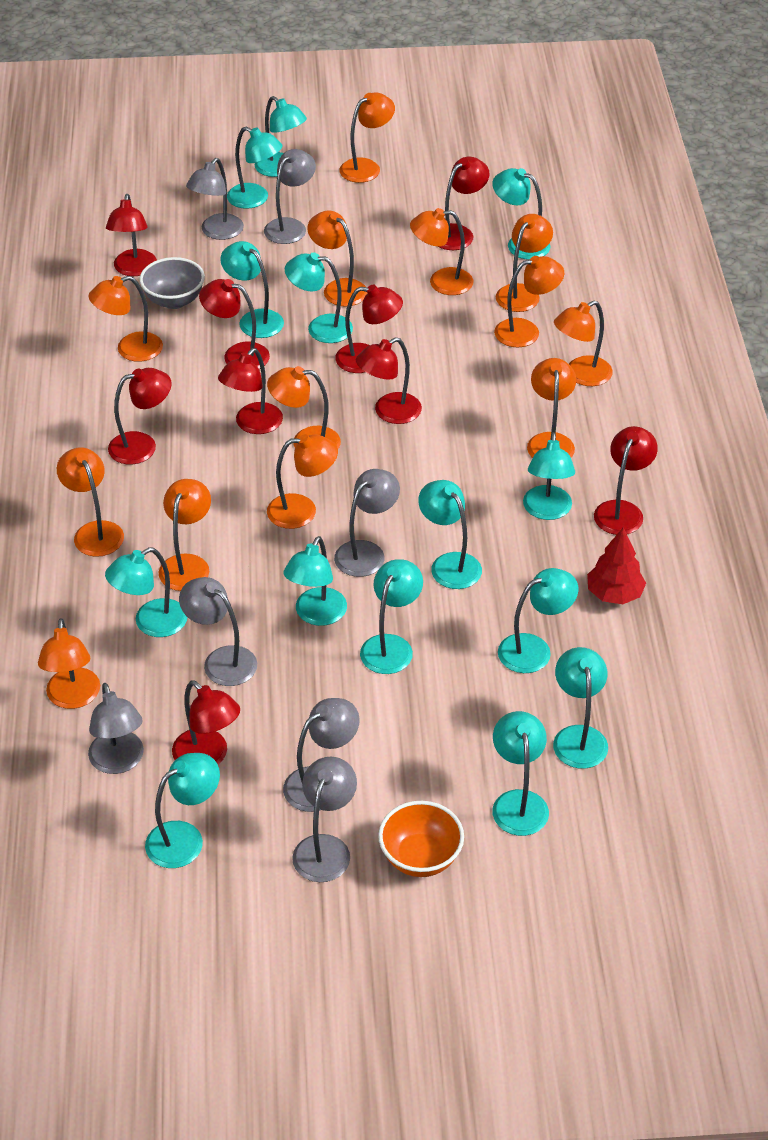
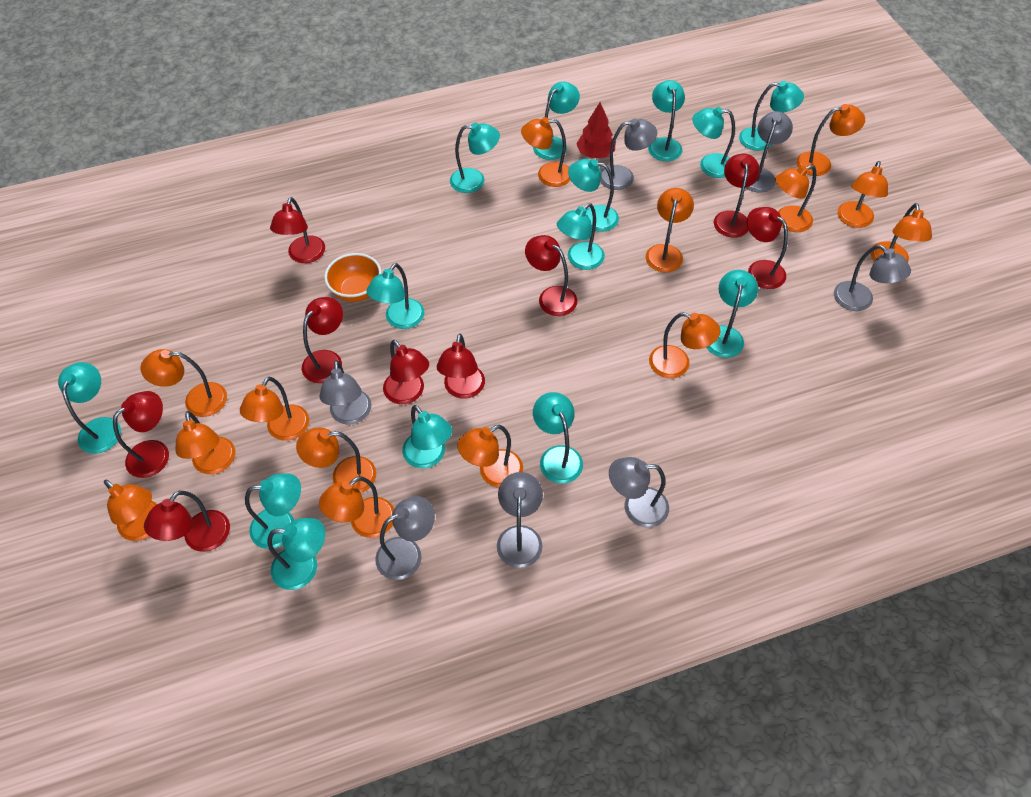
grey bowl: 1 -> 0
orange lamp: 13 -> 14

